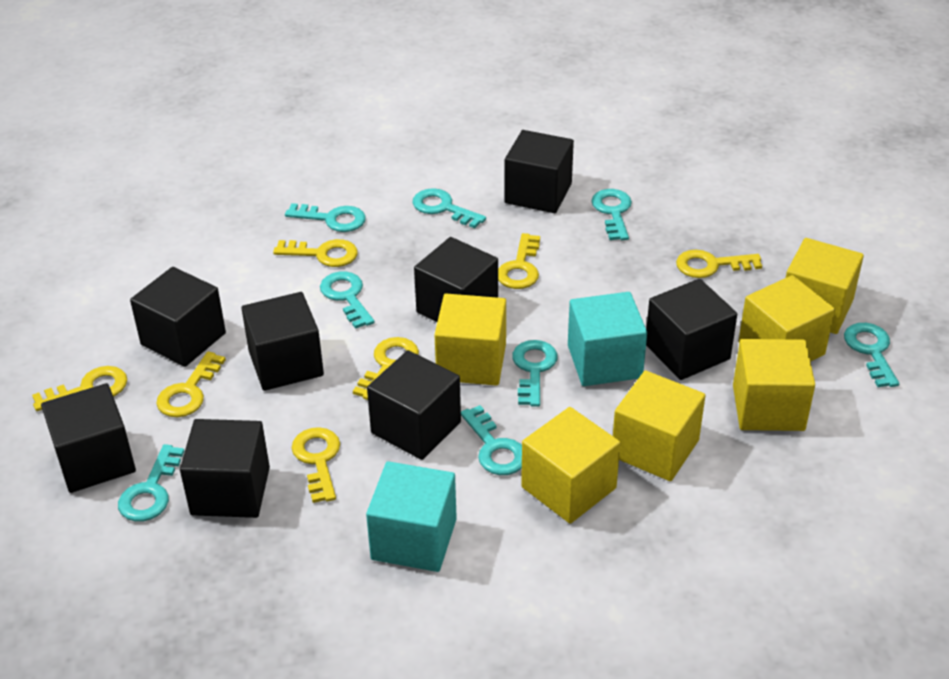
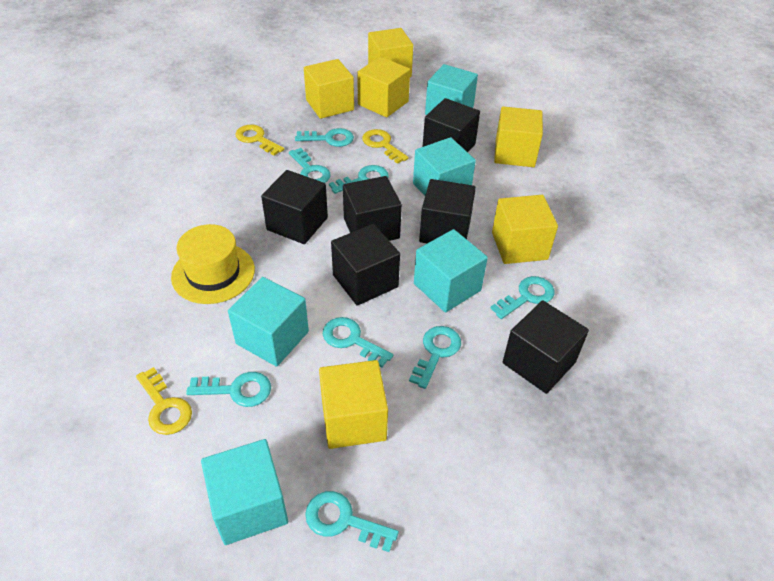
black cube: 8 -> 6
turquoise cube: 2 -> 5
yellow hat: 0 -> 1
yellow key: 7 -> 3

